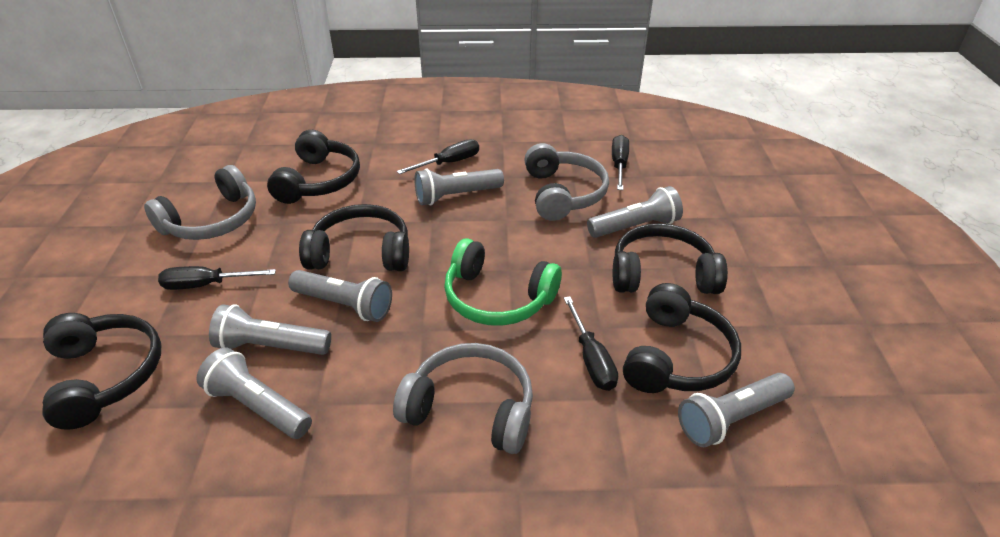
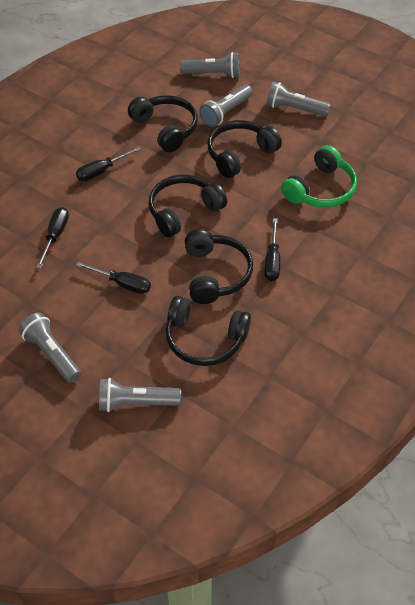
grey flashlight: 6 -> 5
grey headphones: 3 -> 0

